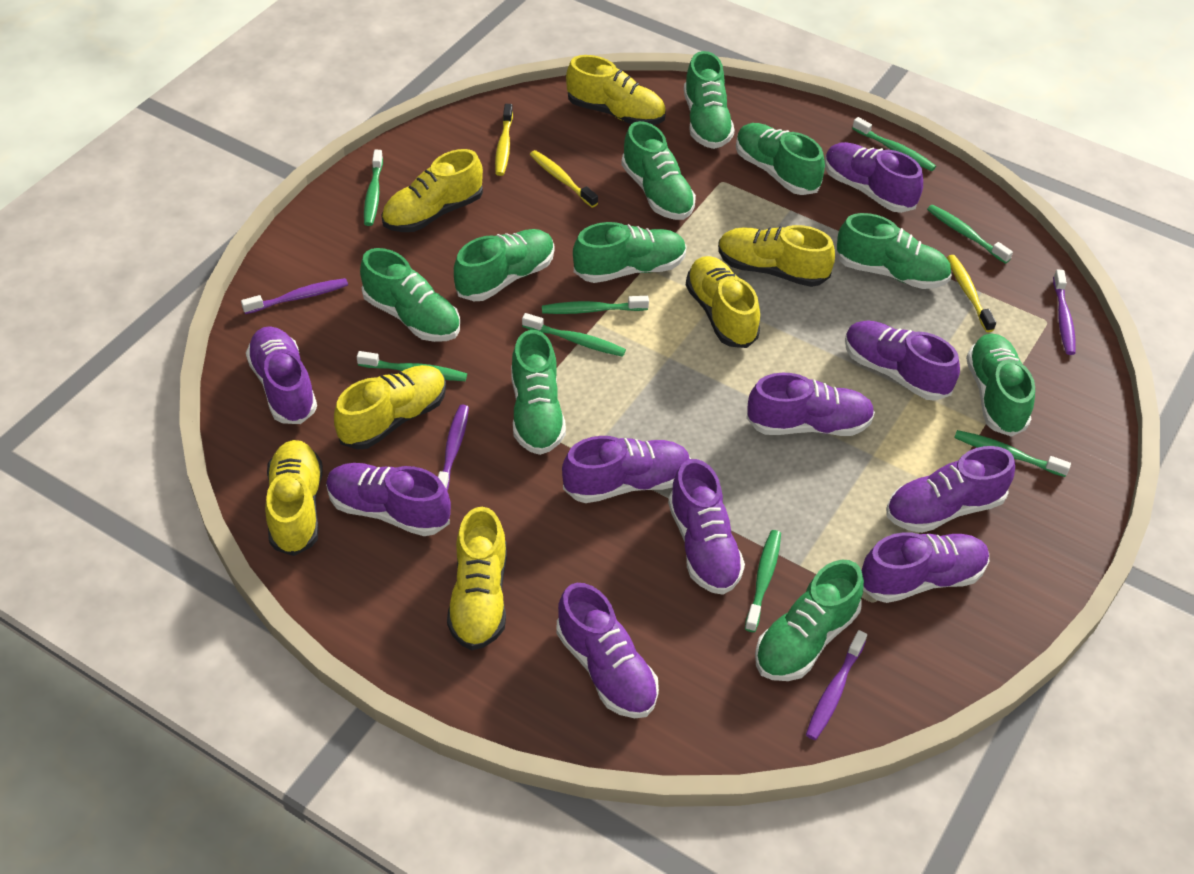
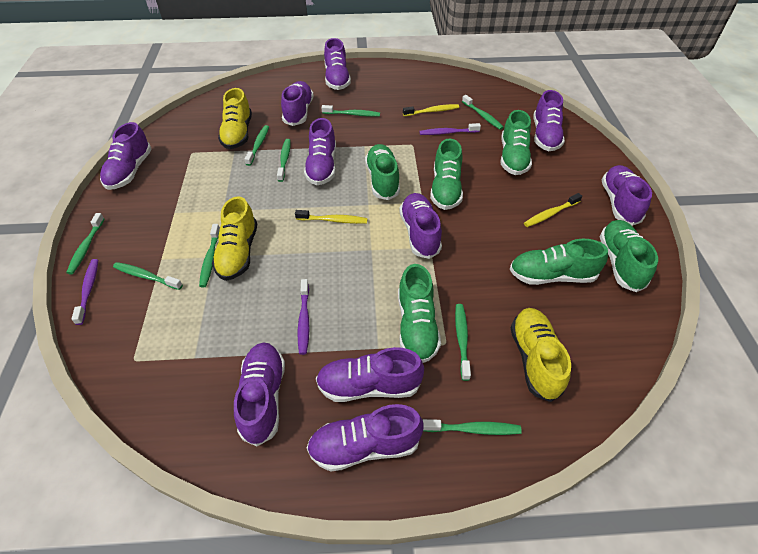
green shoe: 10 -> 6
green toothbrush: 8 -> 9
purple toothbrush: 4 -> 3
yellow shoe: 7 -> 3

